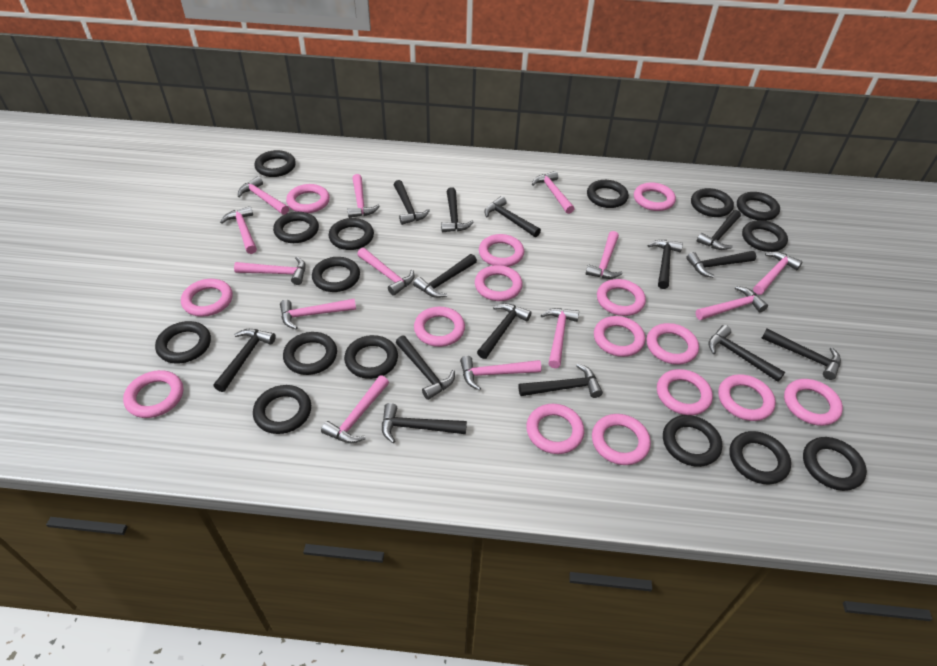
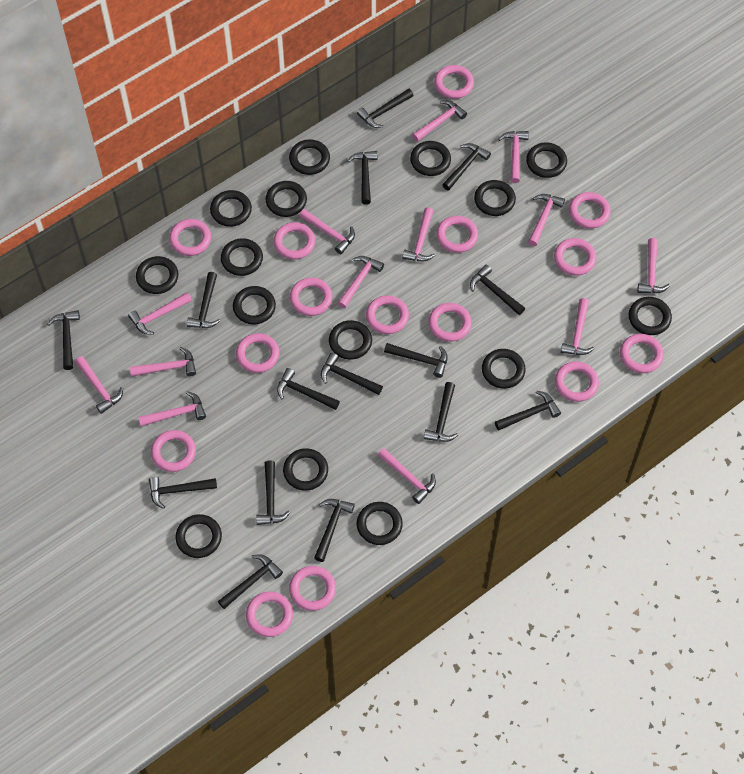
black hammer: 14 -> 15

